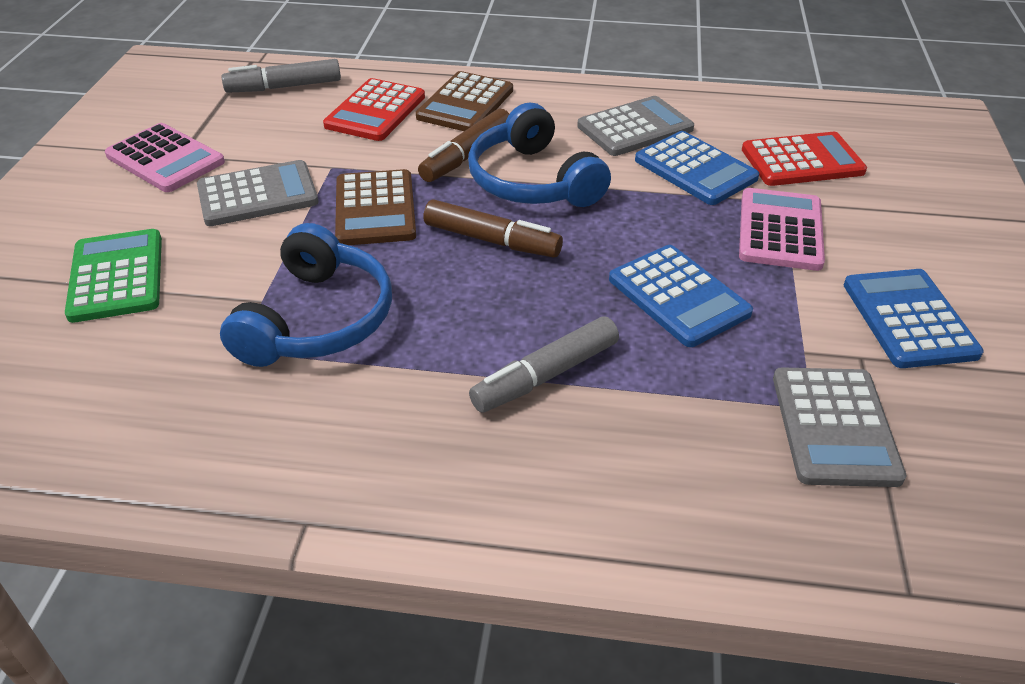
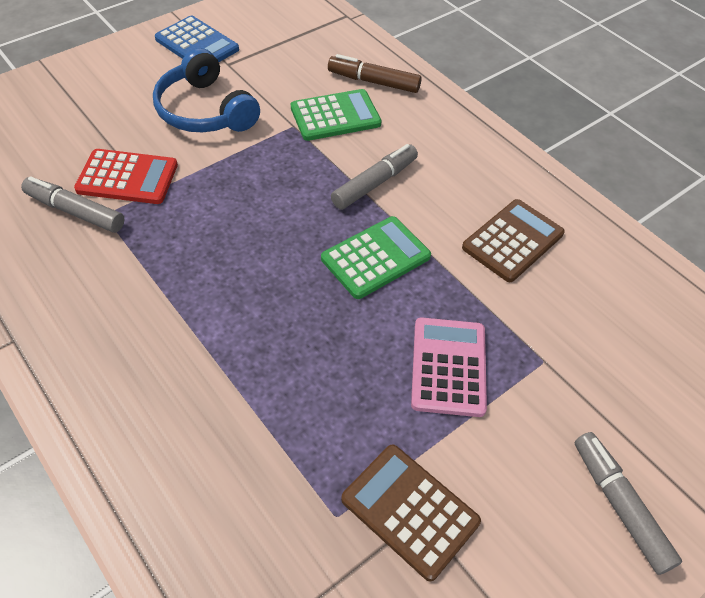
blue calculator: 3 -> 1
blue headphones: 2 -> 1
brown marker: 2 -> 1
green calculator: 1 -> 2
grey calculator: 3 -> 0
grey marker: 2 -> 3
pink calculator: 2 -> 1
red calculator: 2 -> 1

